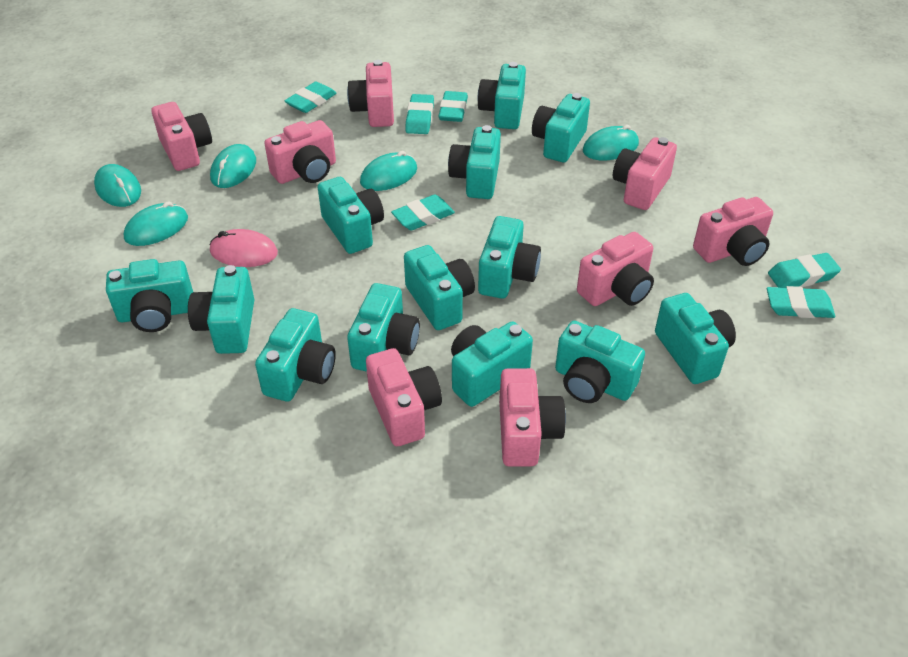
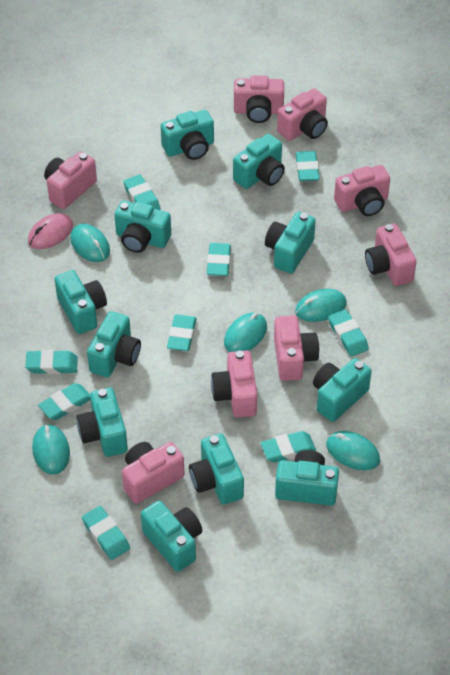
turquoise camera: 13 -> 11
turquoise eraser: 6 -> 9

